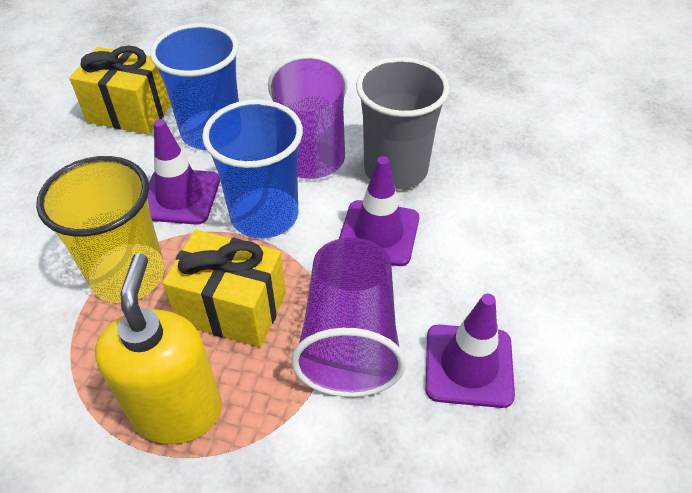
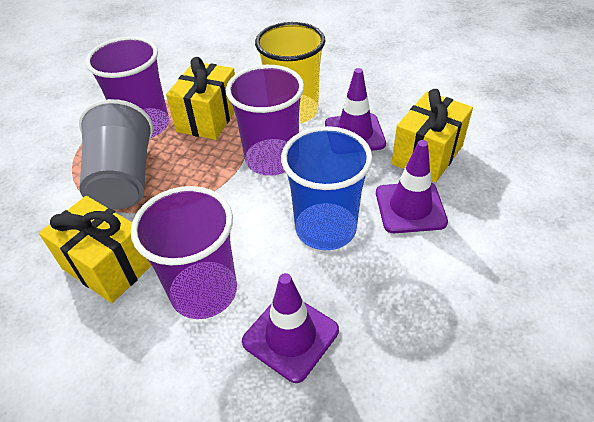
blue cup: 2 -> 1
purple cup: 2 -> 3
yellow gift: 2 -> 3
yellow soap dispenser: 1 -> 0

